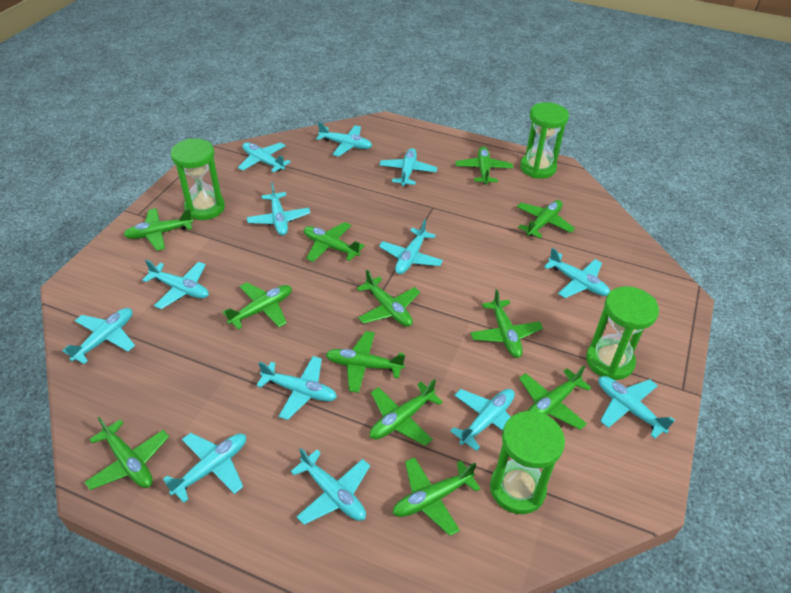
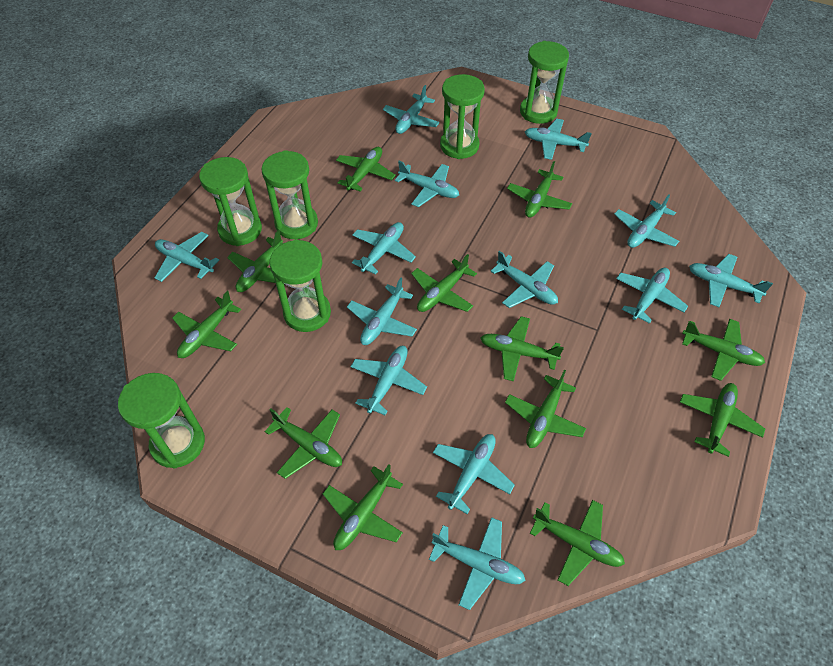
green hourglass: 4 -> 6

